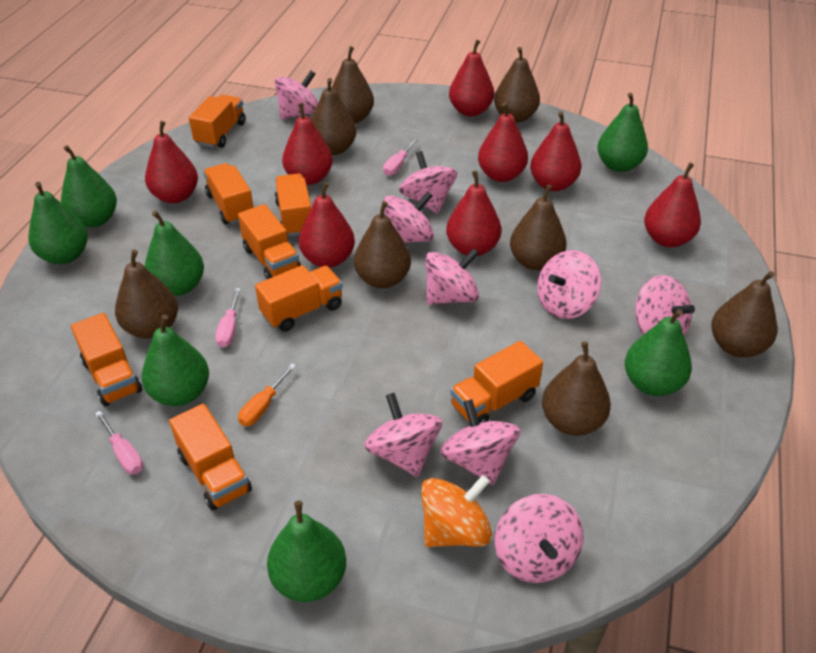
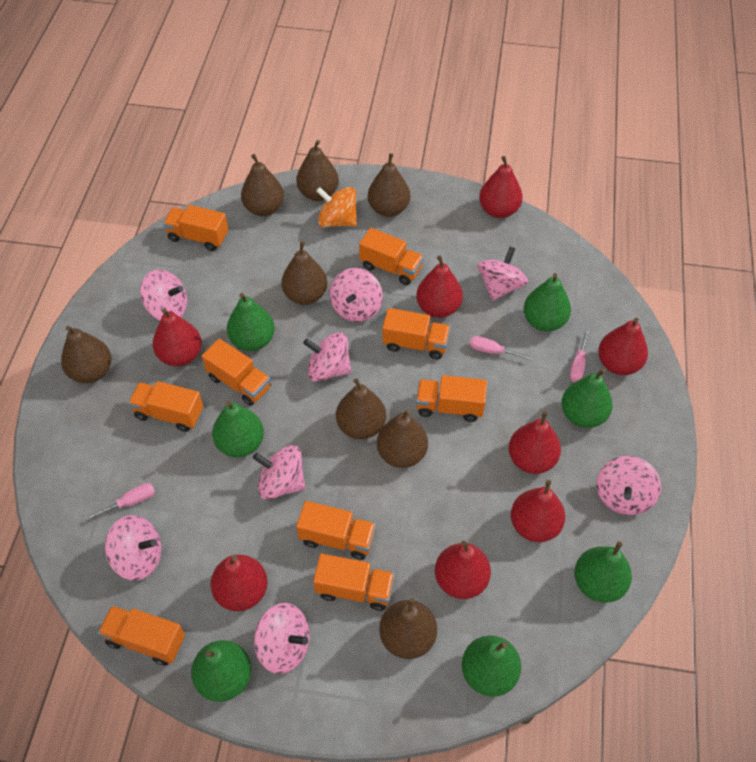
orange screwdriver: 1 -> 0
orange truck: 8 -> 9
pink spinning top: 9 -> 8

